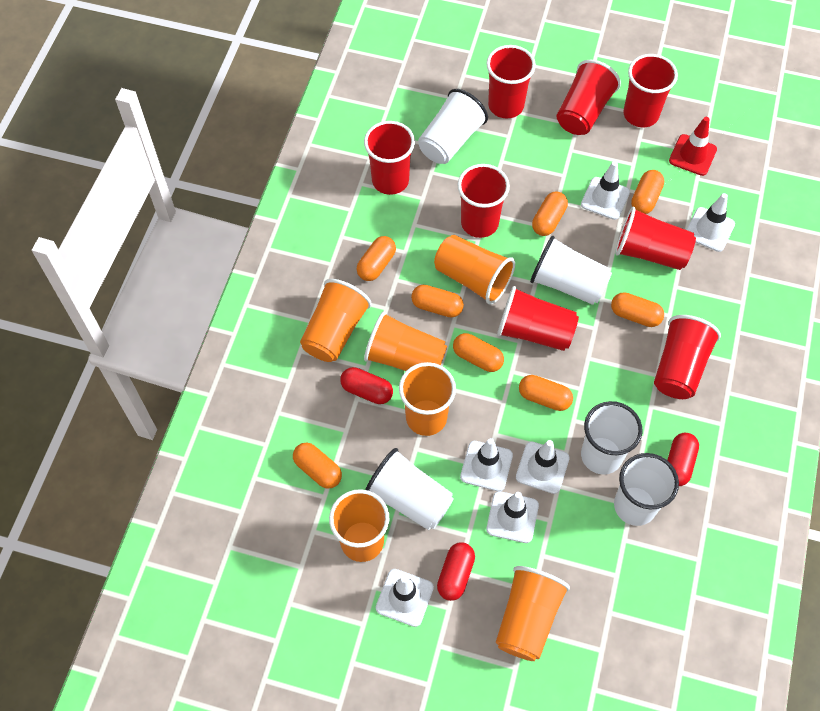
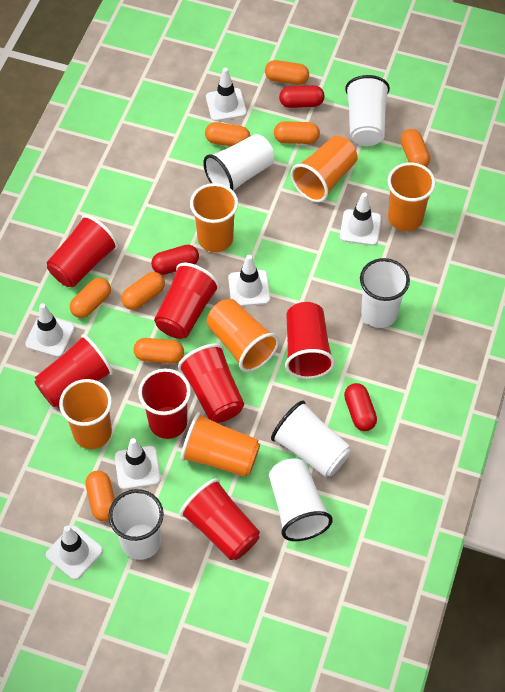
red cup: 8 -> 7
red traffic cone: 1 -> 0
white cup: 5 -> 6

